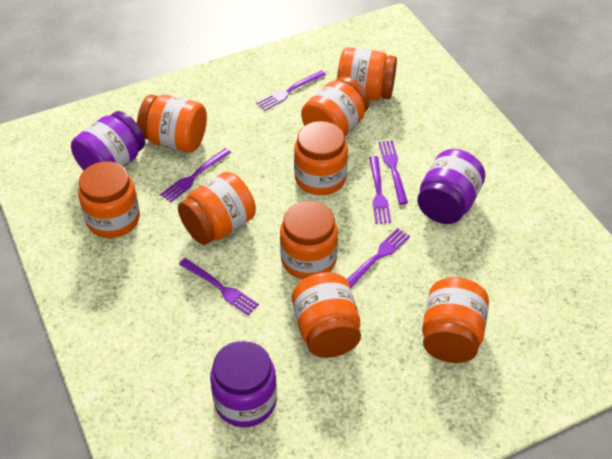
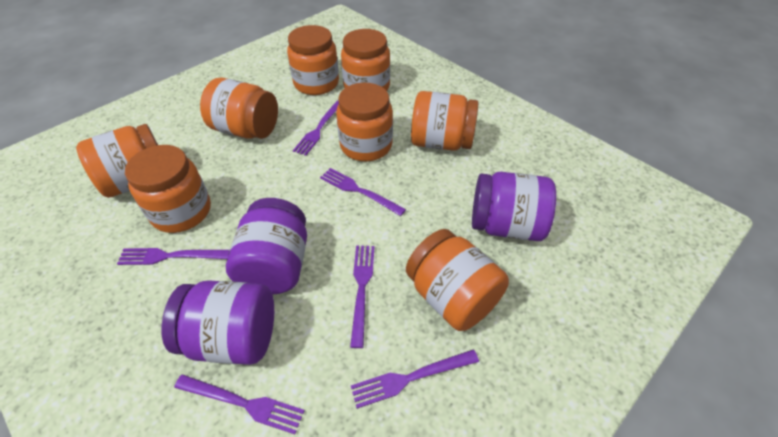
orange jar: 9 -> 8

